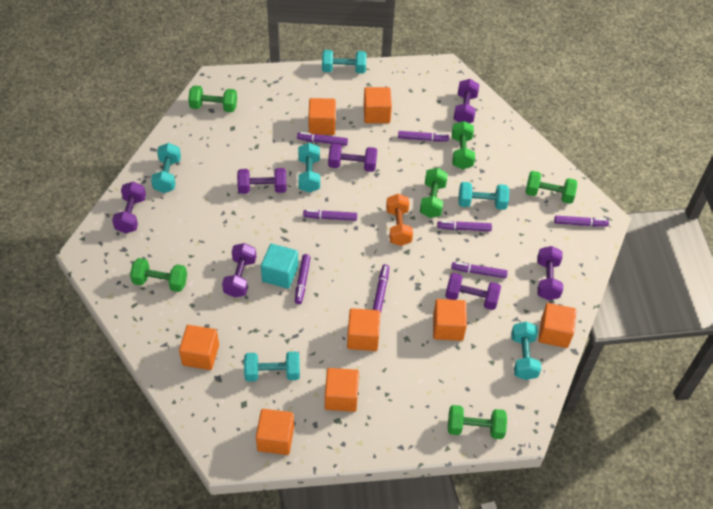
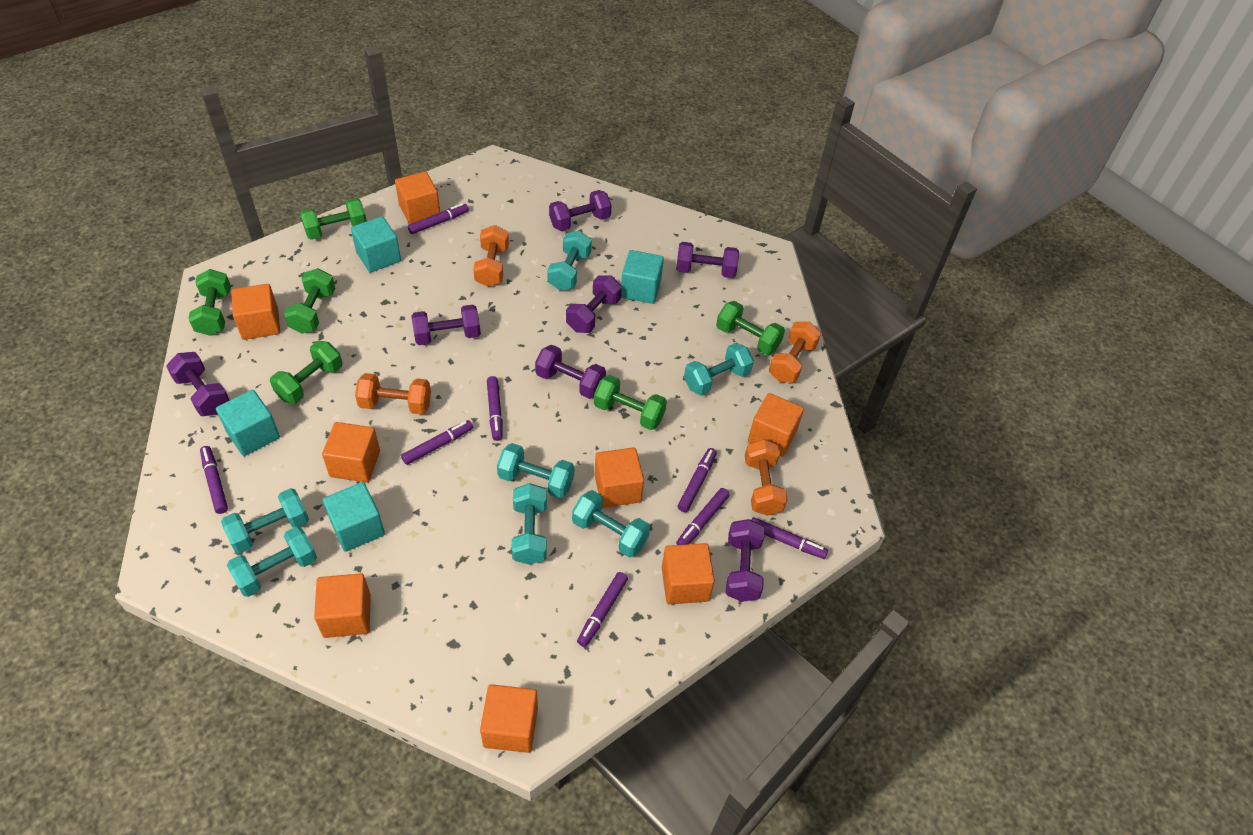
orange dumbbell: 1 -> 4
turquoise cube: 1 -> 4
turquoise dumbbell: 6 -> 7

